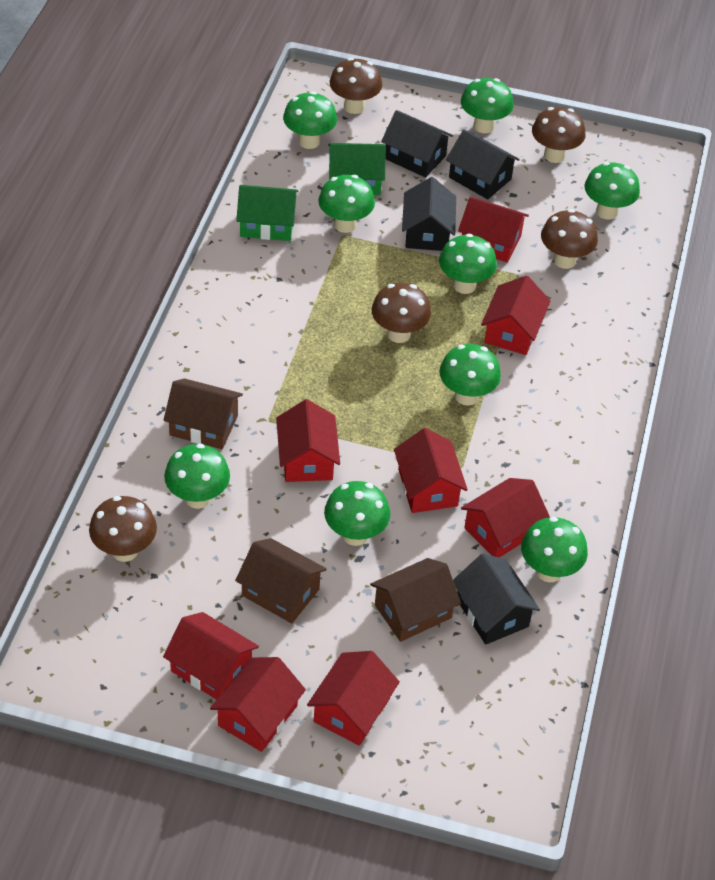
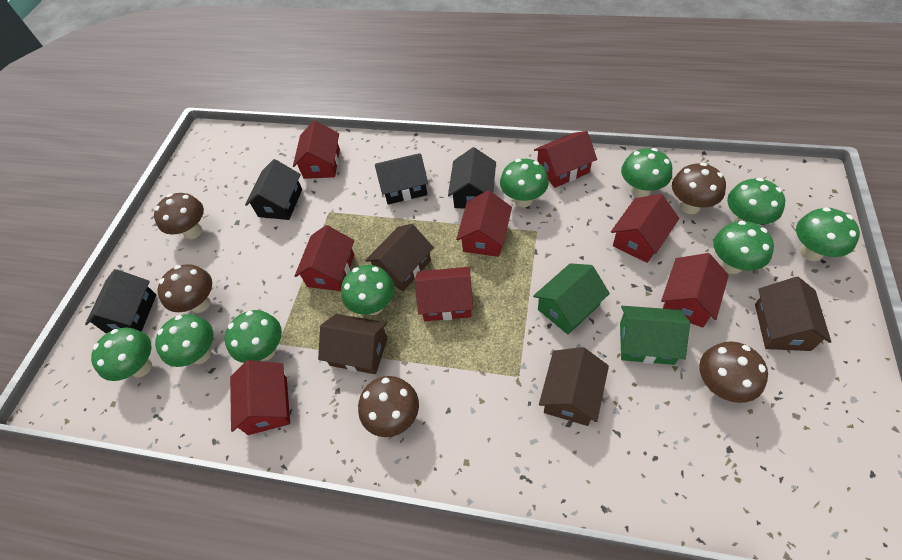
brown house: 3 -> 4

